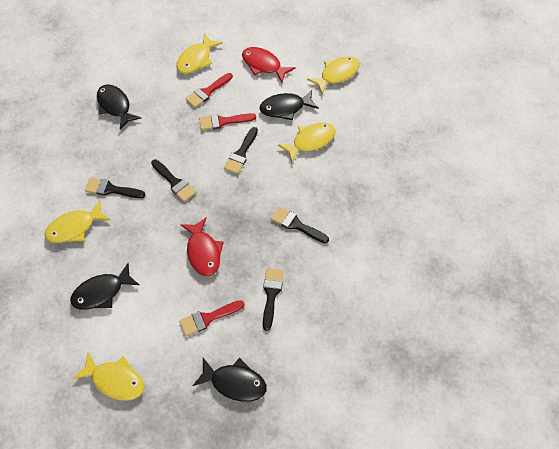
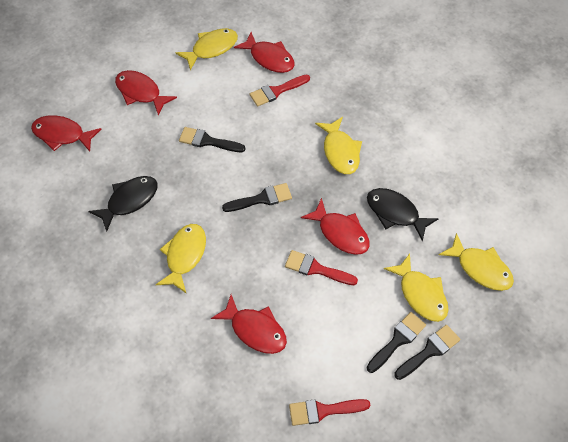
black brush: 5 -> 4
black fish: 4 -> 2
red fish: 2 -> 5

